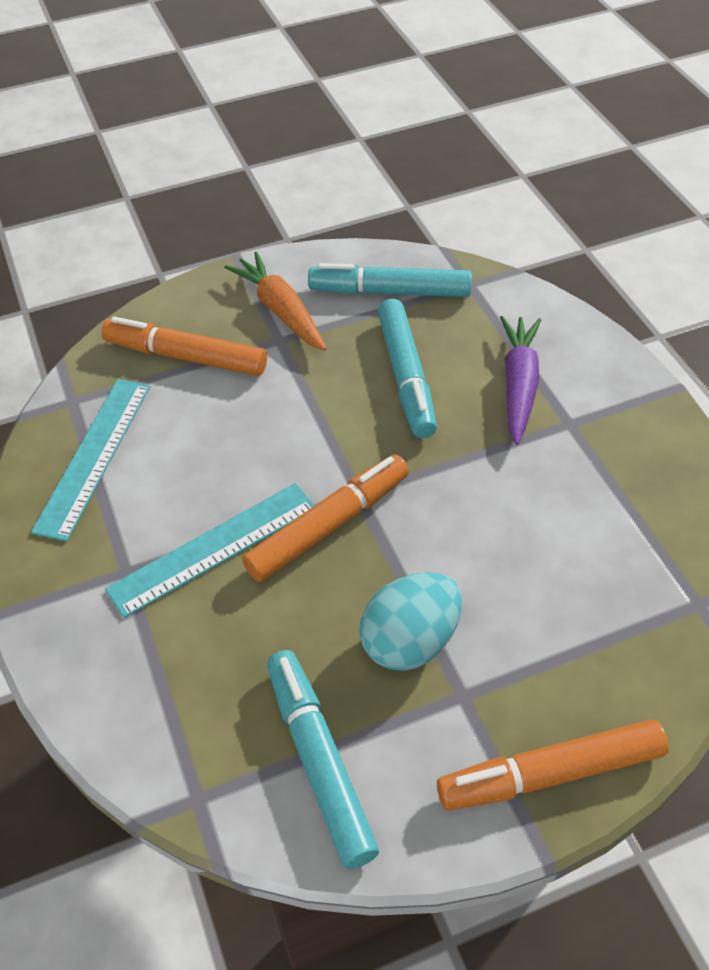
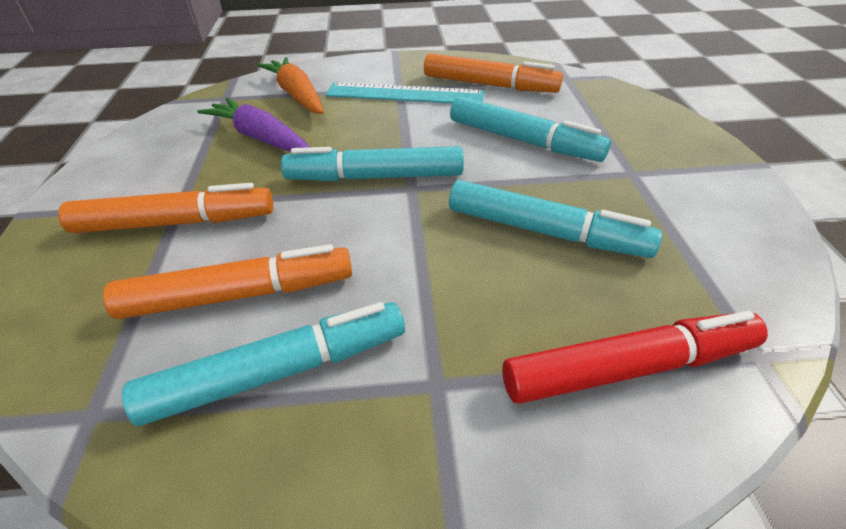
red marker: 0 -> 1
turquoise egg: 1 -> 0
turquoise marker: 3 -> 4
turquoise ruler: 2 -> 1

